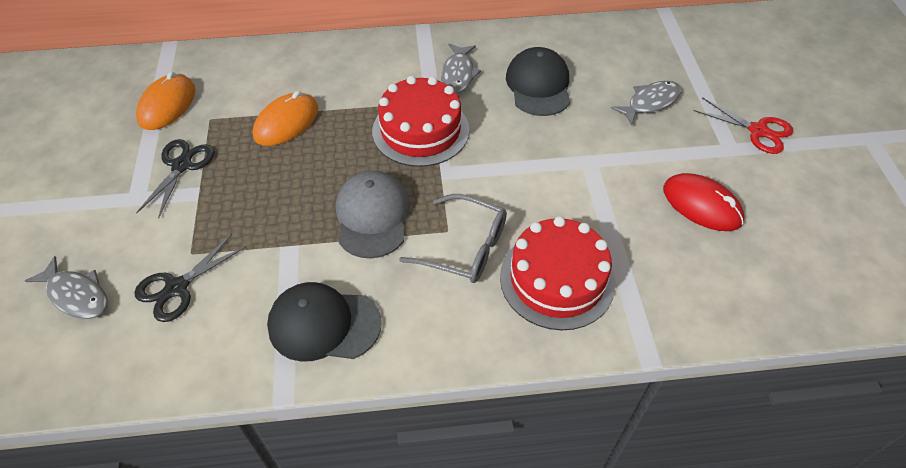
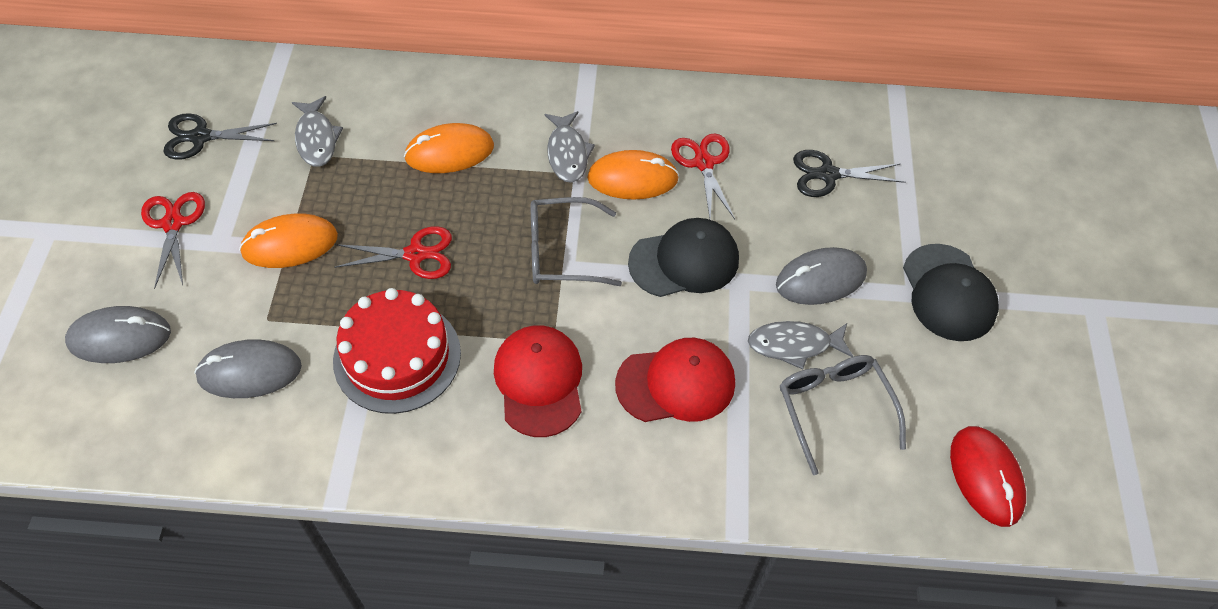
grey cap: 1 -> 0
grey glasses: 1 -> 2
grey mouse: 0 -> 3
orange mouse: 2 -> 3
red cake: 2 -> 1
red cap: 0 -> 2
red scissors: 1 -> 3

